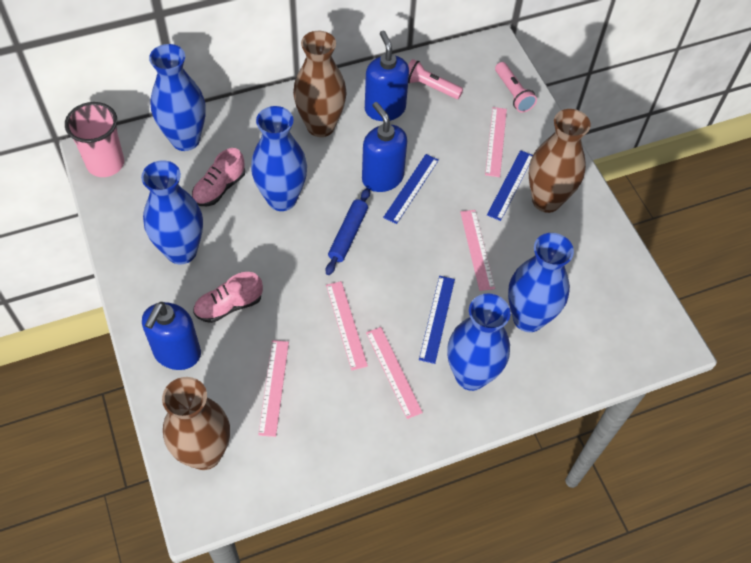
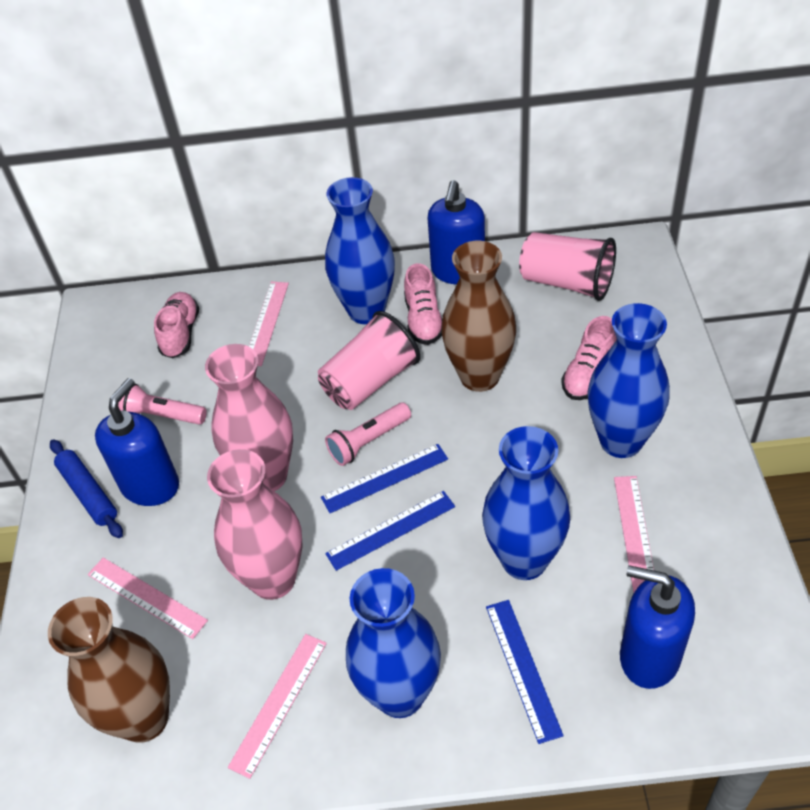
blue vase: 5 -> 4
brown vase: 3 -> 2
pink cup: 1 -> 2
pink ruler: 5 -> 4
pink shoe: 2 -> 3
pink vase: 0 -> 2

